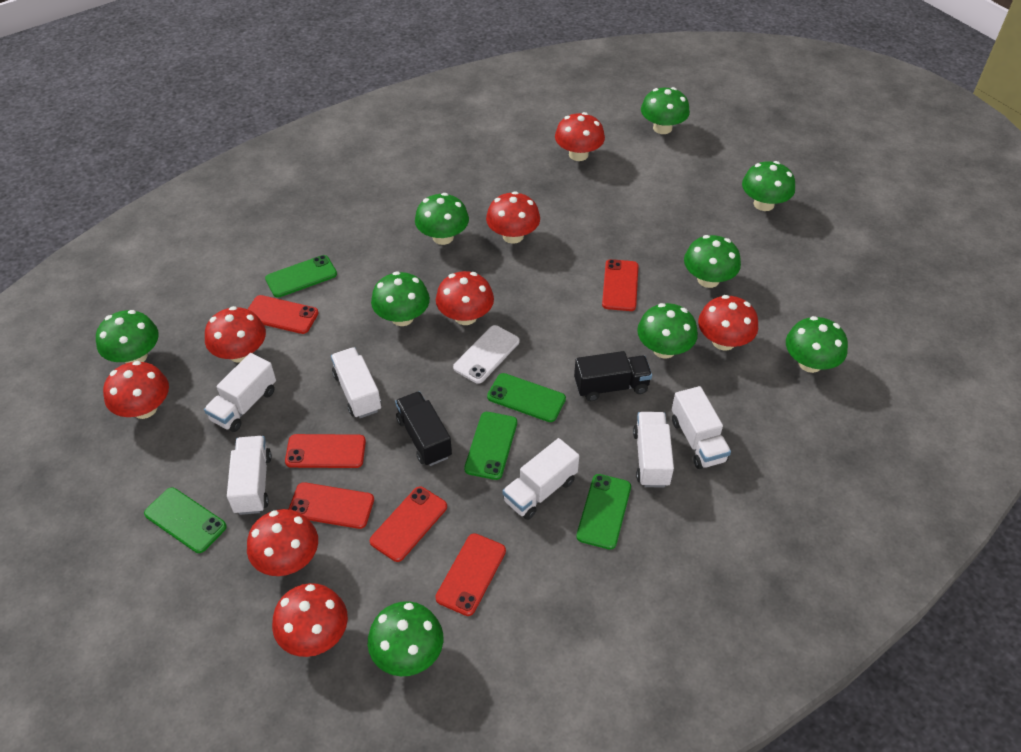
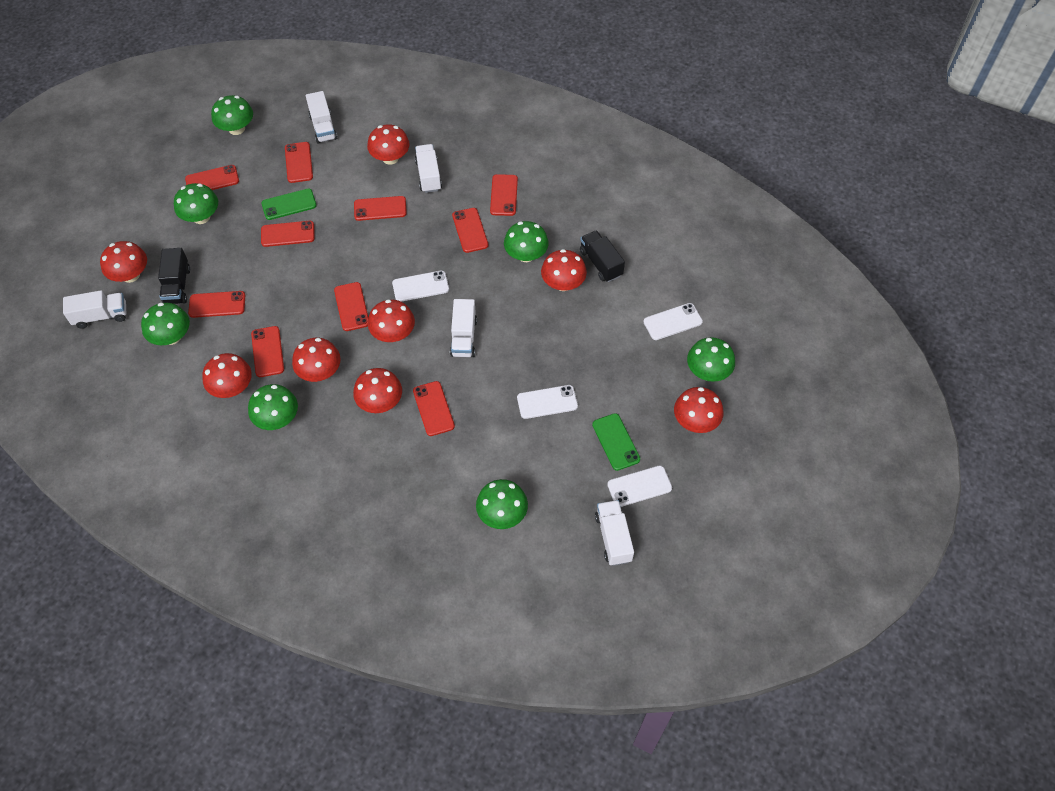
green mushroom: 9 -> 7
green phone: 5 -> 2
red phone: 6 -> 10
white phone: 1 -> 4
white truck: 6 -> 5

